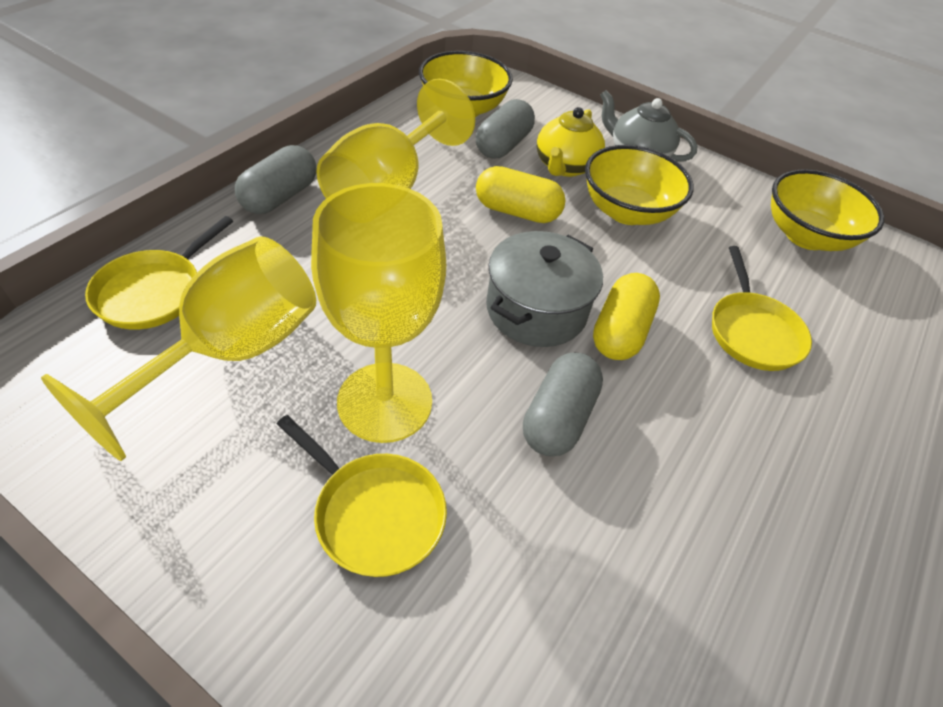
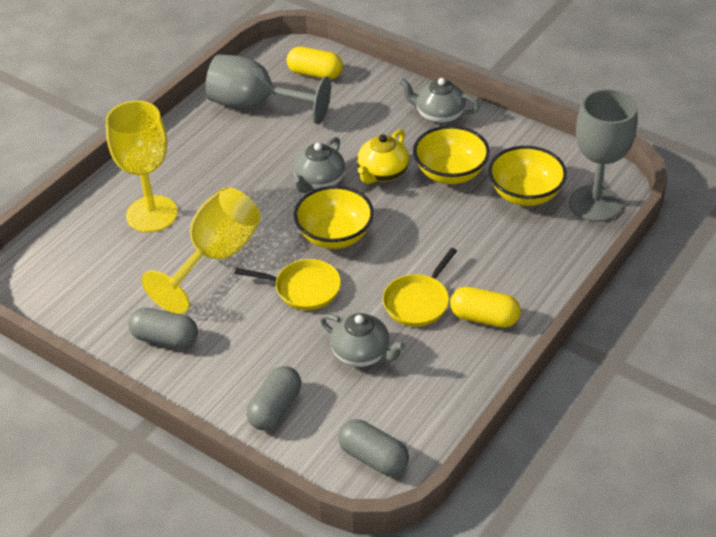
grey goblet: 0 -> 2
grey pot: 1 -> 0
grey teapot: 1 -> 3
yellow goblet: 3 -> 2
yellow pan: 3 -> 2

